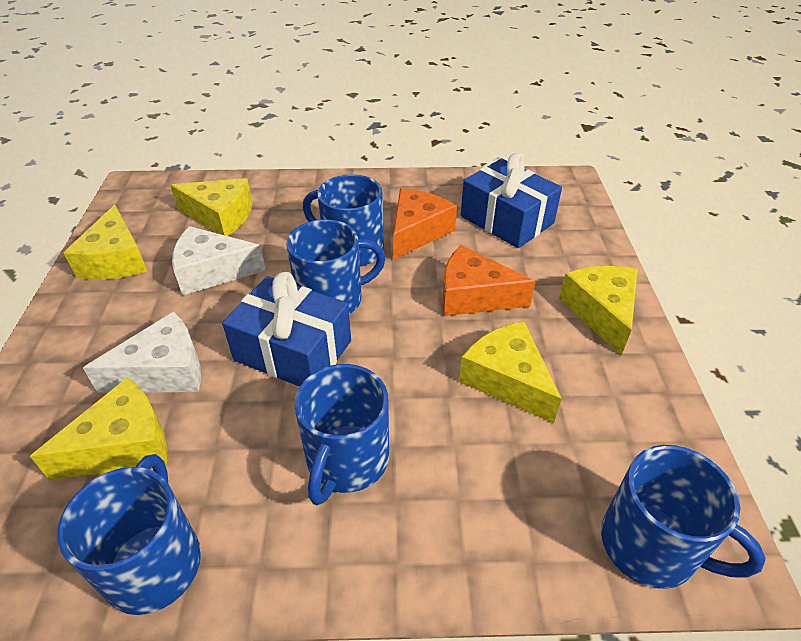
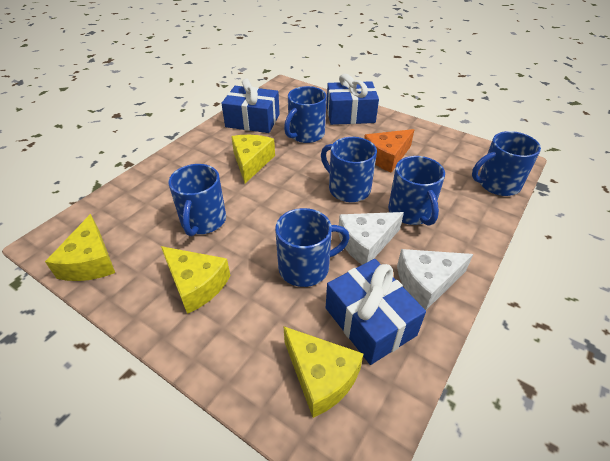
blue gift: 2 -> 3
blue mug: 5 -> 6
orange cheese: 2 -> 1
yellow cheese: 5 -> 4

